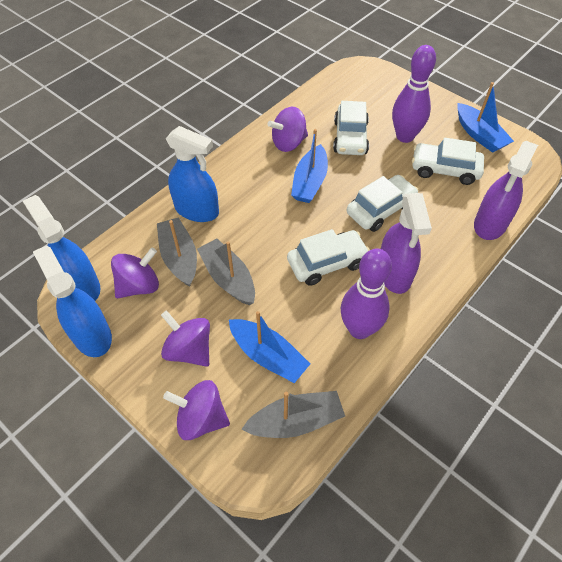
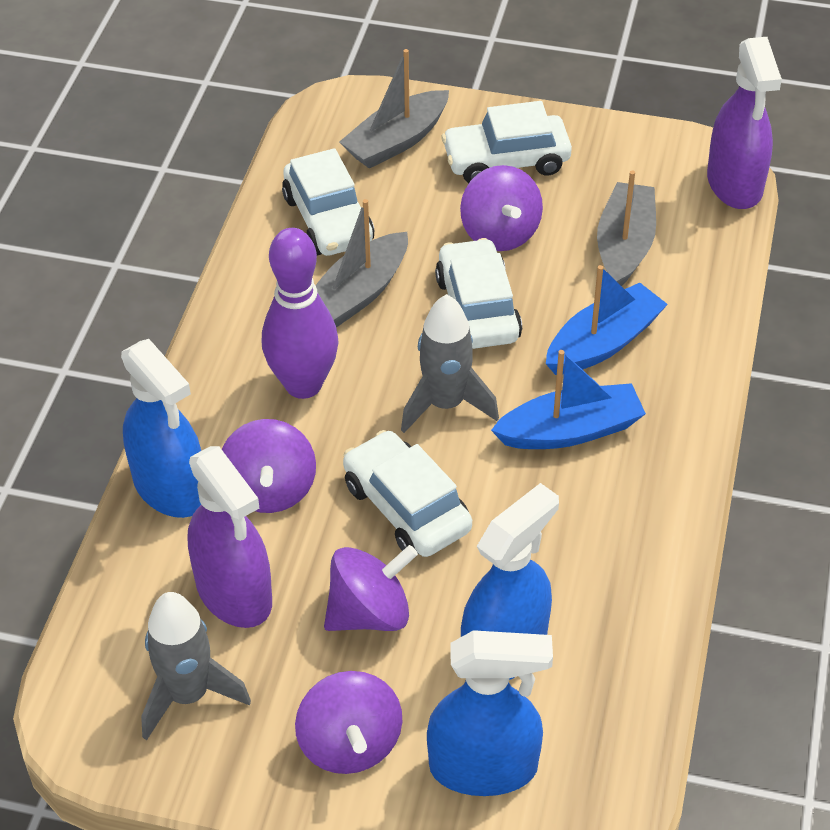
blue boat: 3 -> 2
grey rocket: 0 -> 2
purple bowling pin: 2 -> 1

